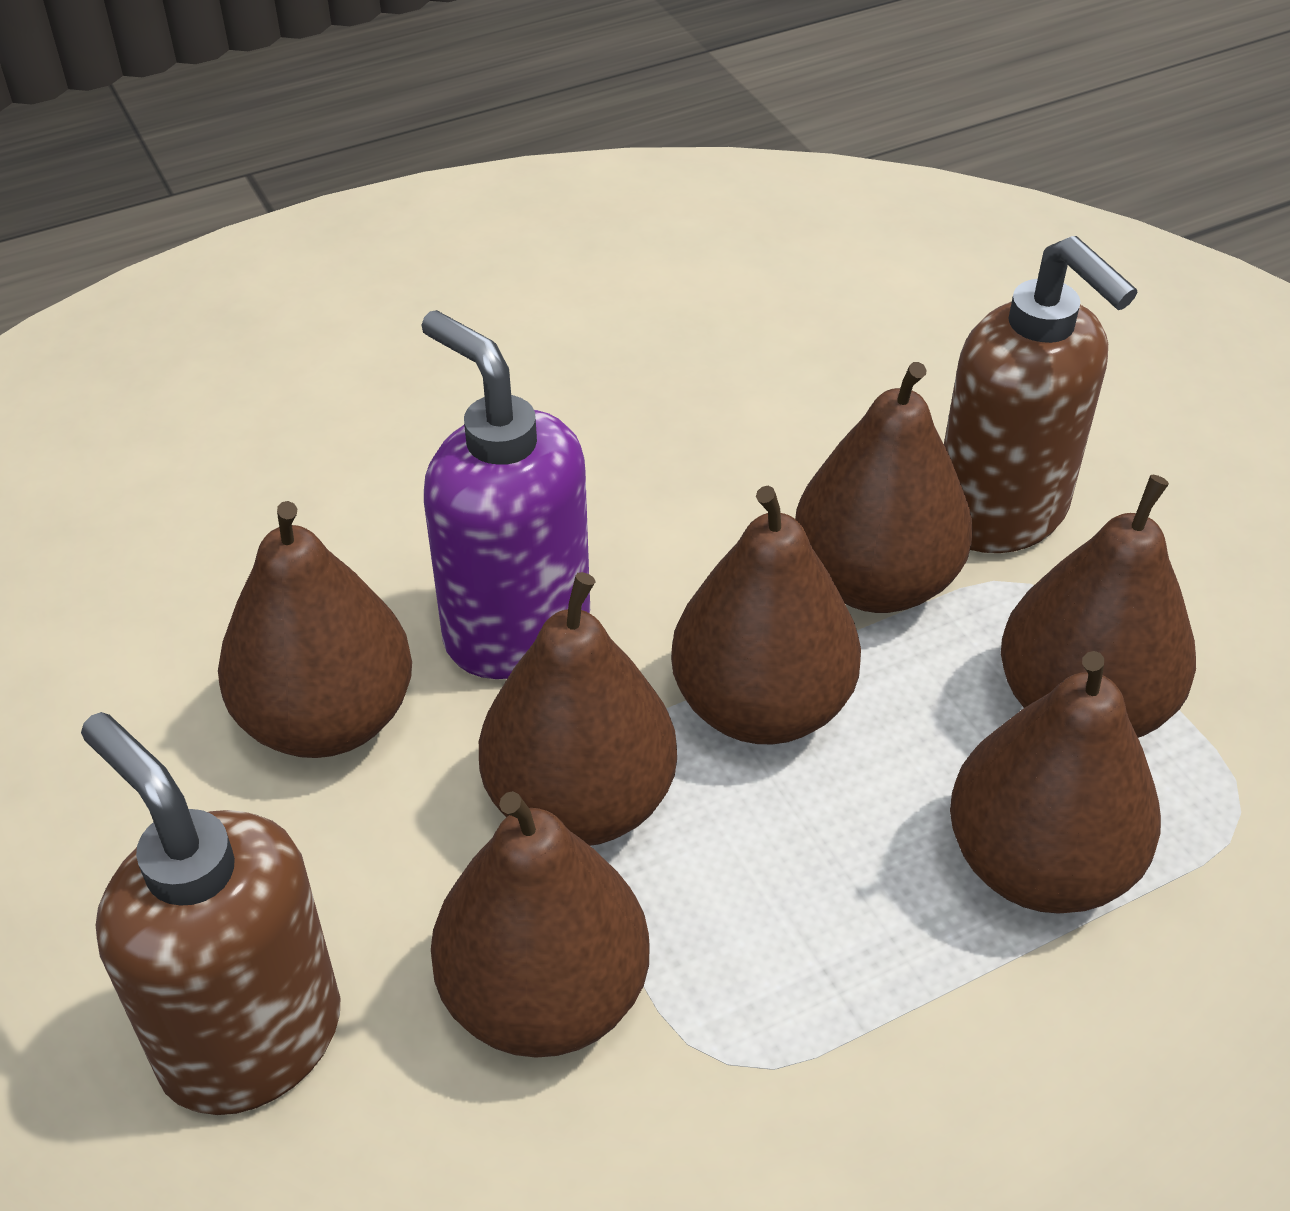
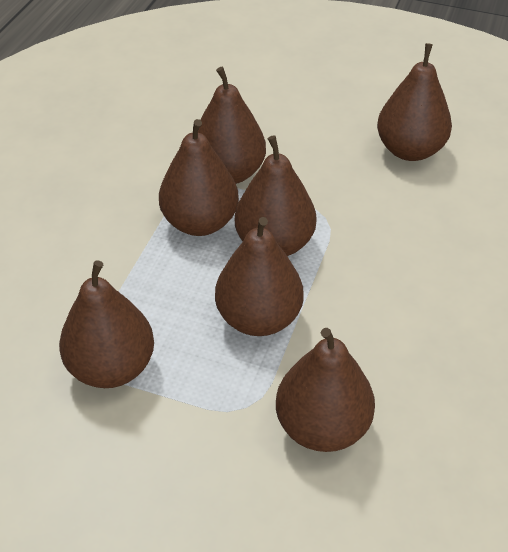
brown soap dispenser: 2 -> 0
purple soap dispenser: 1 -> 0

